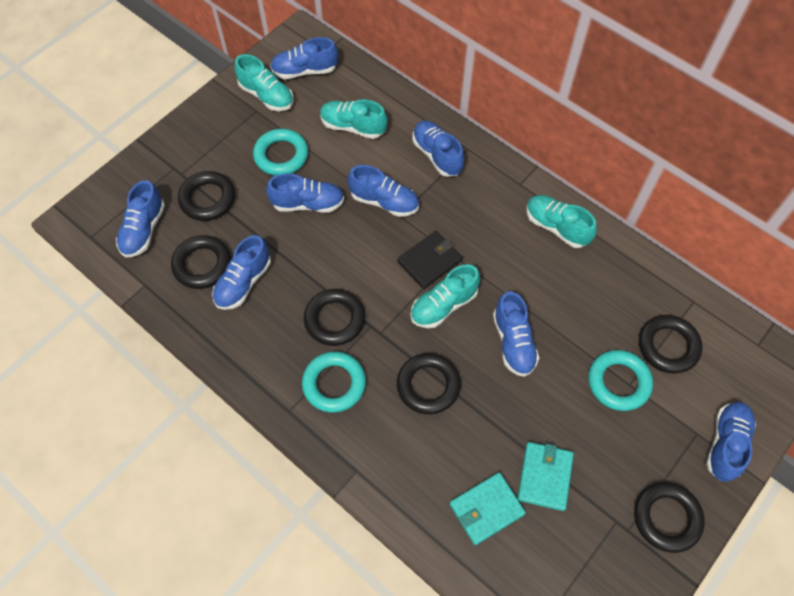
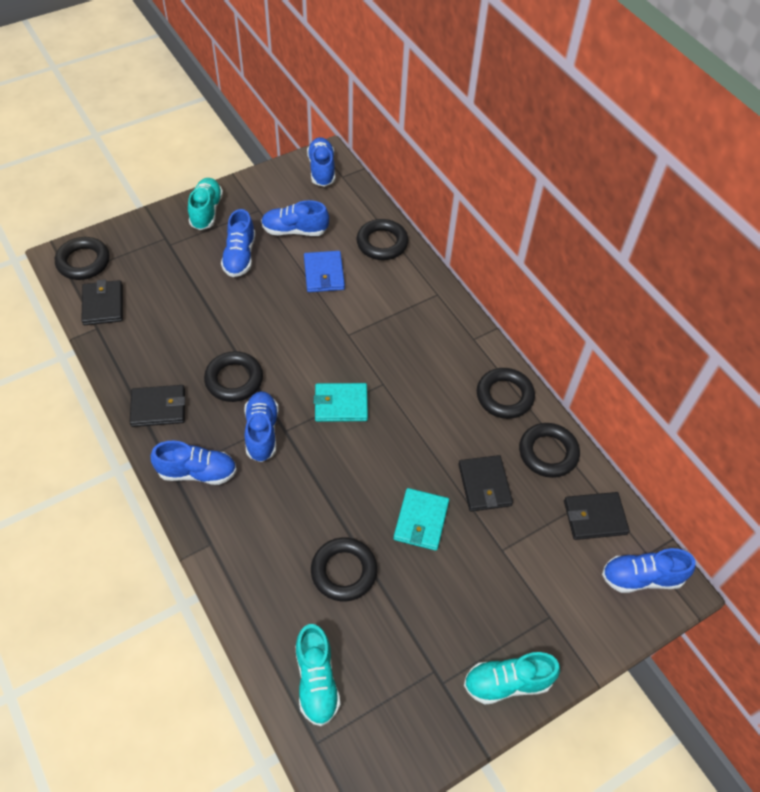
black wallet: 1 -> 4
blue shoe: 8 -> 6
blue wallet: 0 -> 1
turquoise ring: 3 -> 0
turquoise shoe: 4 -> 3

